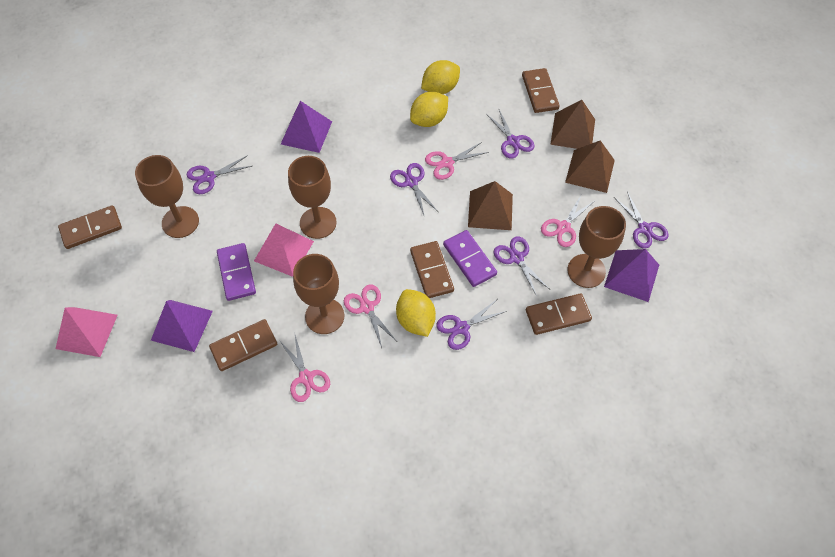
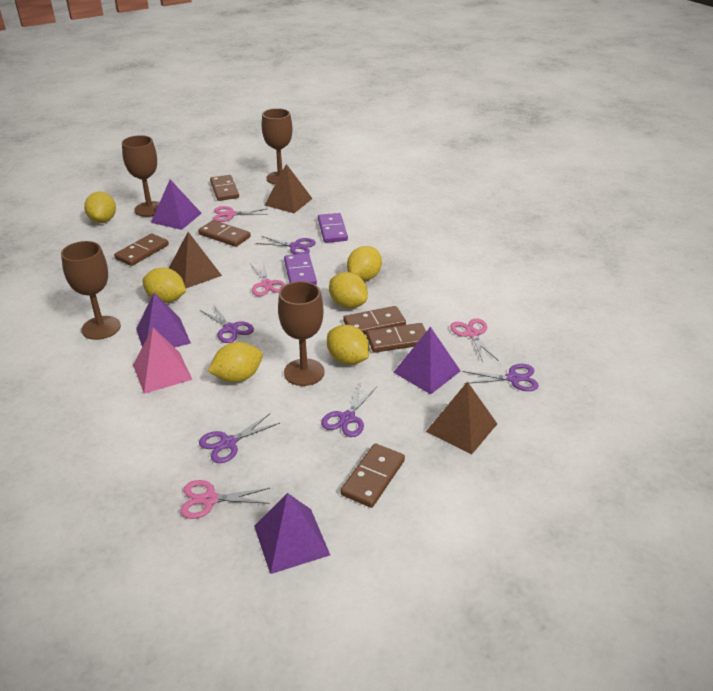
brown domino: 5 -> 6
pink pyramid: 2 -> 1
purple pyramid: 3 -> 4
purple scissors: 6 -> 5
yellow lemon: 3 -> 6

